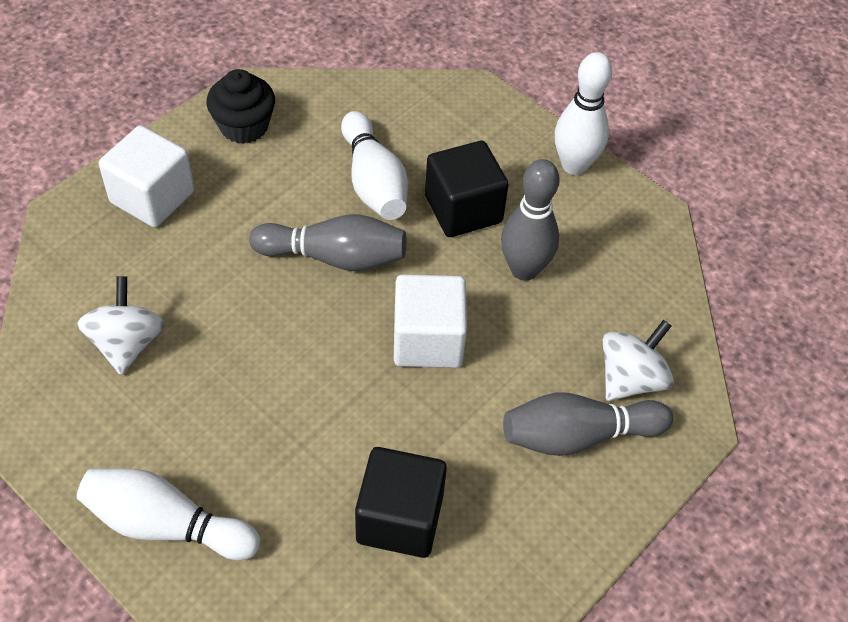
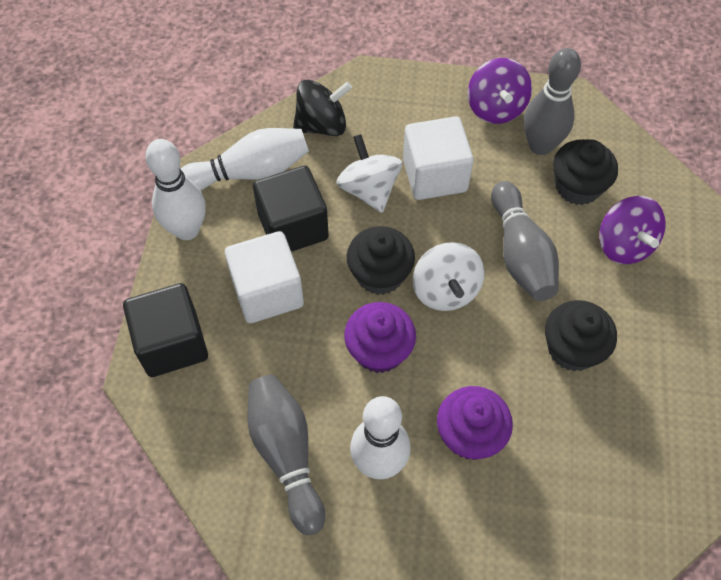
black cupcake: 1 -> 3
black spinning top: 0 -> 1
purple cupcake: 0 -> 2
purple spinning top: 0 -> 2

